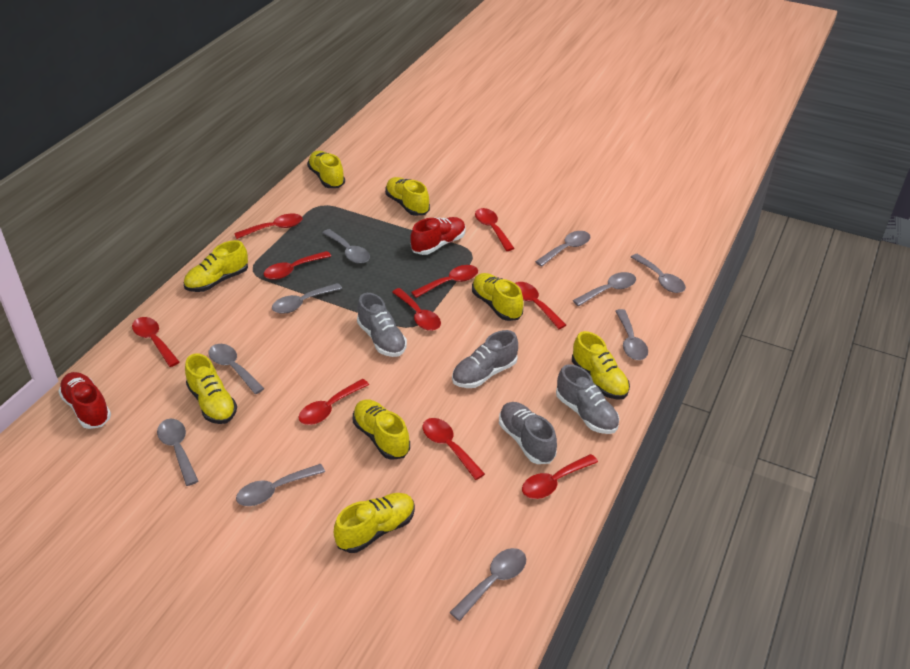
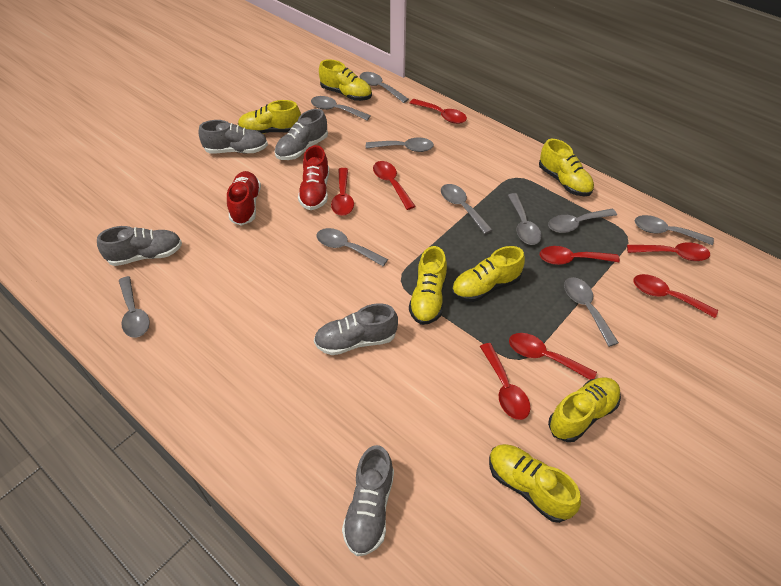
grey shoe: 4 -> 5
red spoon: 10 -> 8
yellow shoe: 8 -> 7

